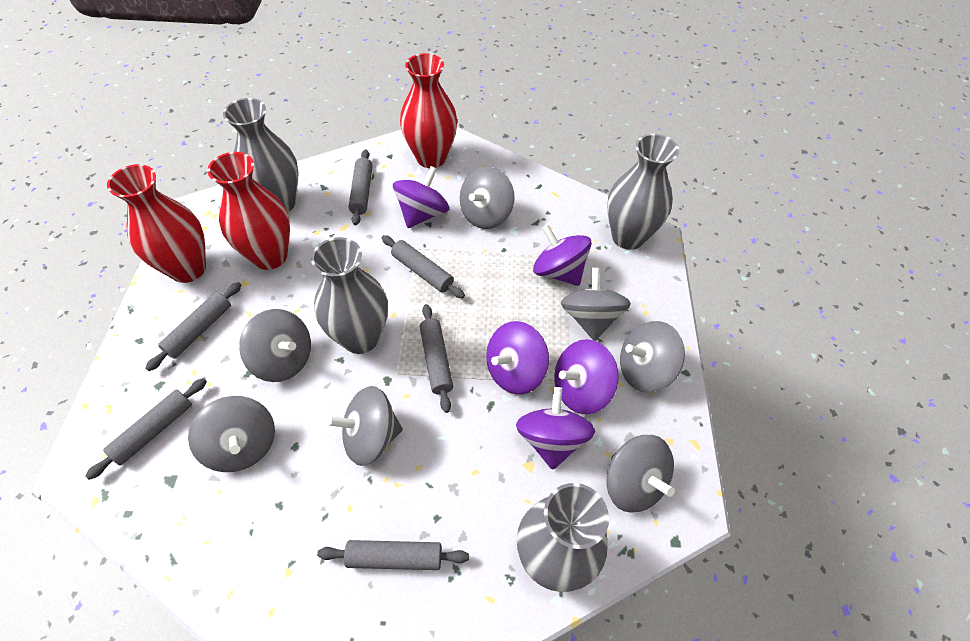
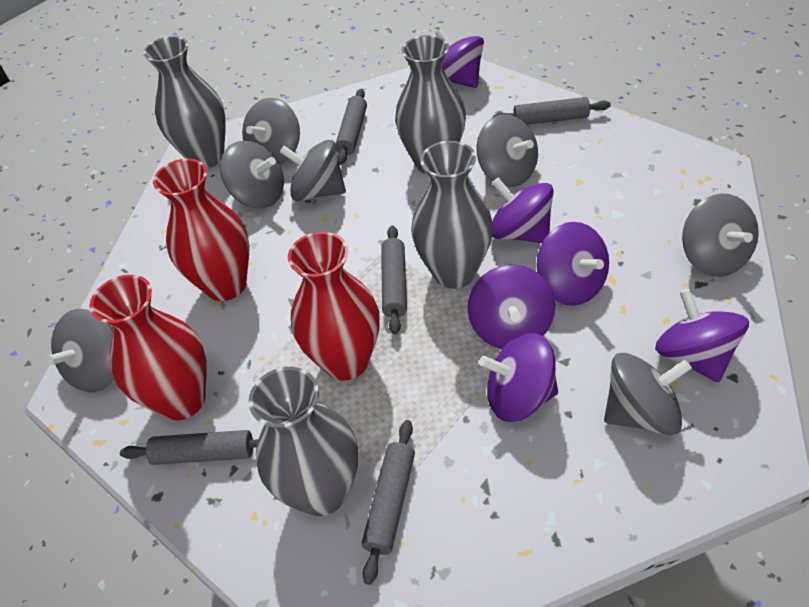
grey rolling pin: 6 -> 5
purple spinning top: 5 -> 6

